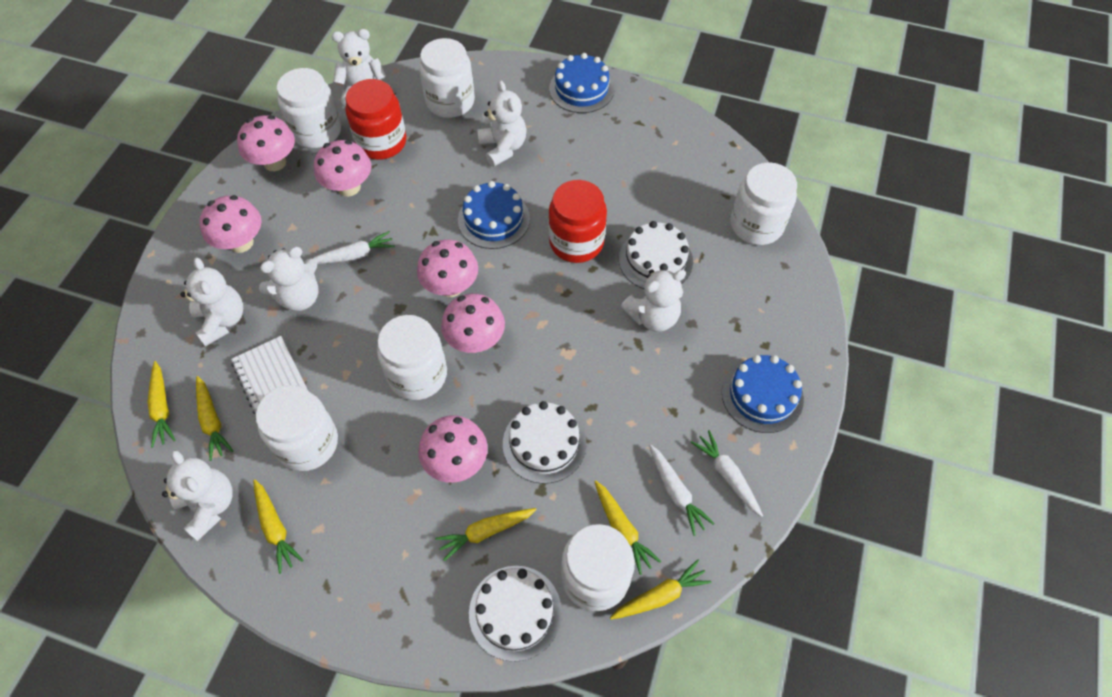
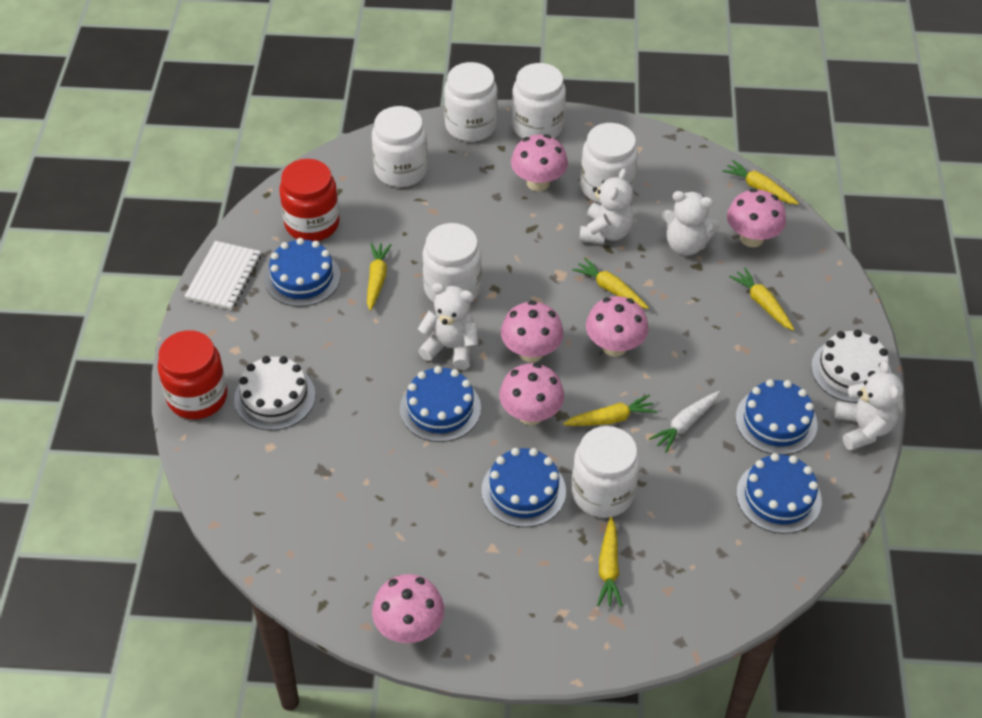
blue cake: 3 -> 5
white cake: 3 -> 2
white carrot: 3 -> 1
white teddy bear: 6 -> 4

